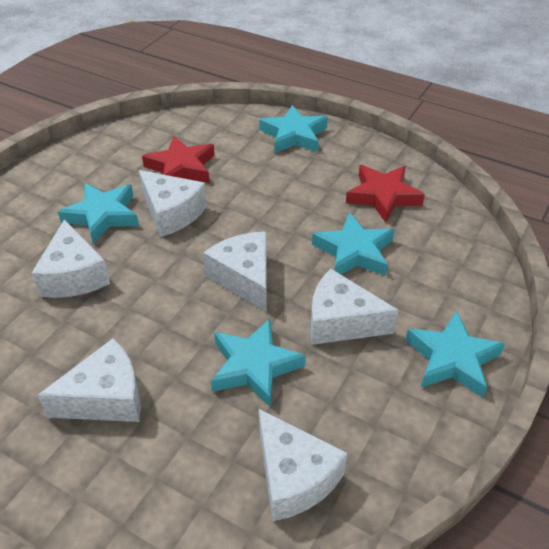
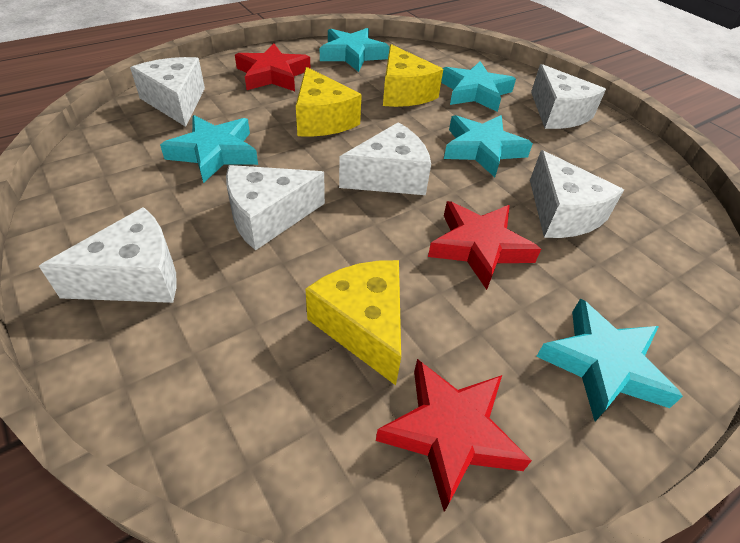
red star: 2 -> 3
yellow cheese: 0 -> 3

